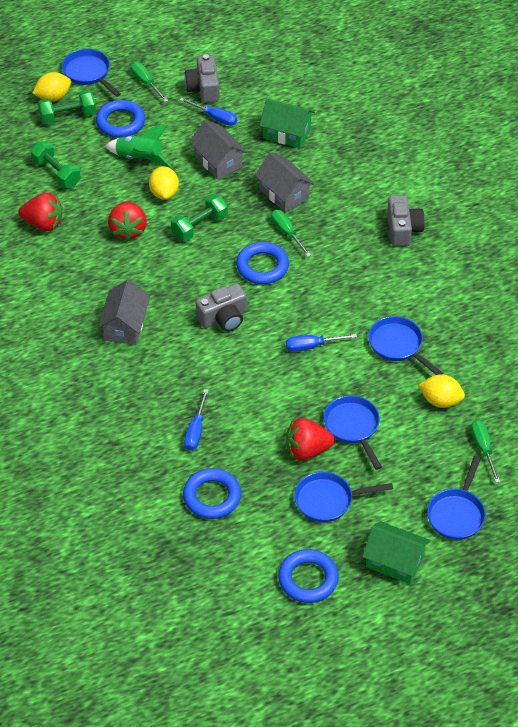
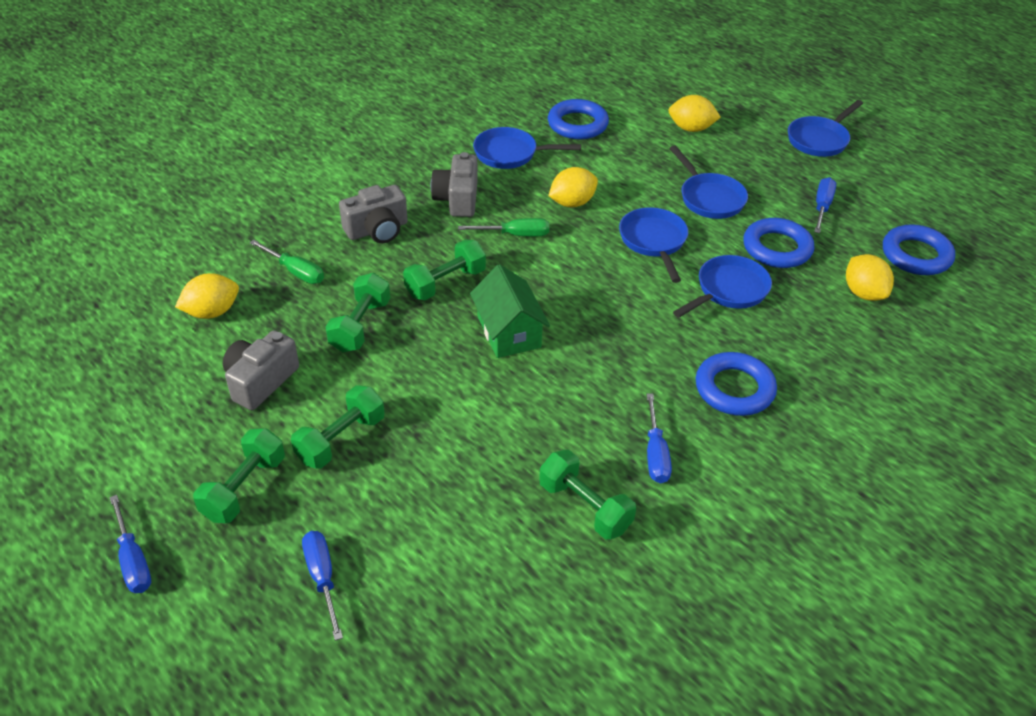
blue screwdriver: 3 -> 4
green dumbbell: 3 -> 5
green house: 2 -> 1
green rocket: 1 -> 0
green screwdriver: 3 -> 2
grey house: 3 -> 0
red strawberry: 3 -> 0
yellow lemon: 3 -> 4

